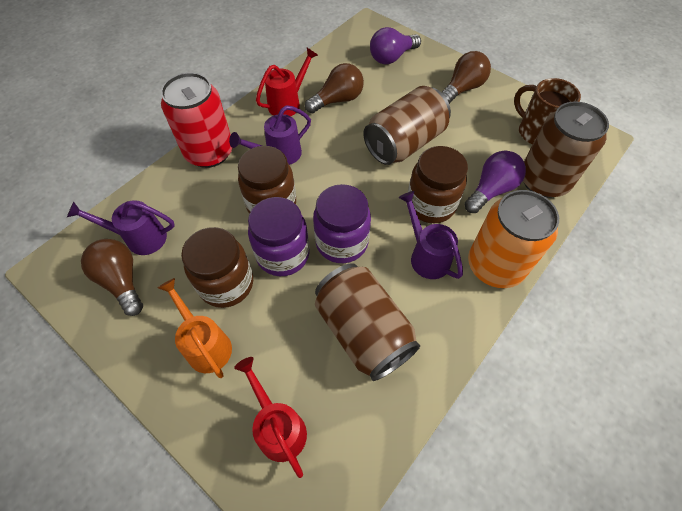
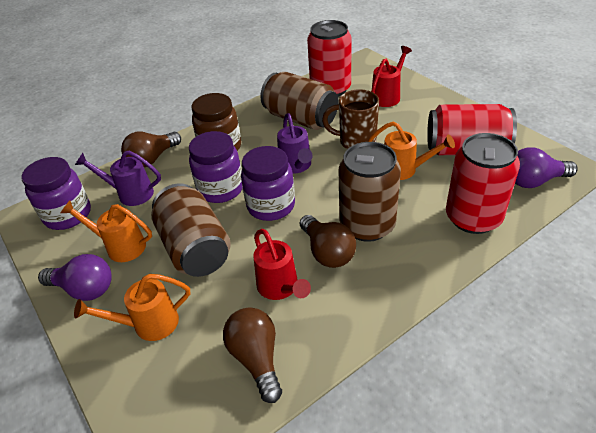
brown jar: 3 -> 1
orange can: 1 -> 0
orange watering can: 1 -> 3
purple jar: 2 -> 3
purple watering can: 3 -> 2
red can: 1 -> 3

